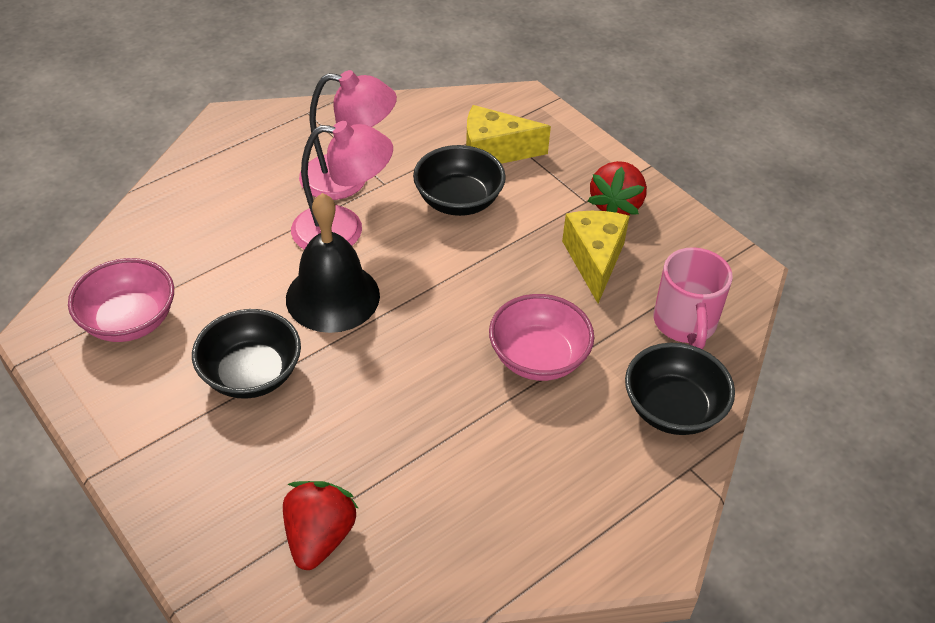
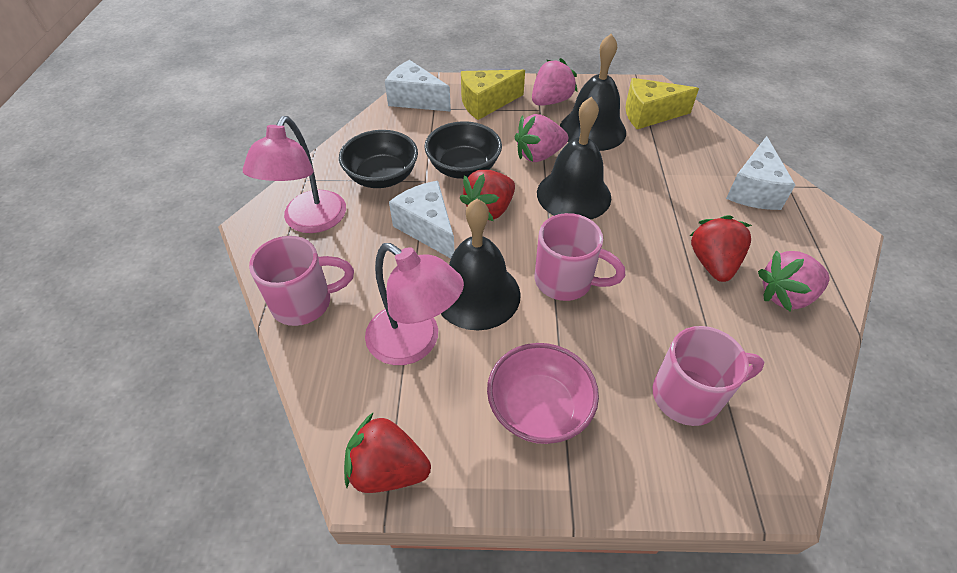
black bell: 1 -> 3
black bowl: 3 -> 2
pink bowl: 2 -> 1
pink mug: 1 -> 3
pink strawberry: 0 -> 3
red strawberry: 2 -> 3
white cheese: 0 -> 3

